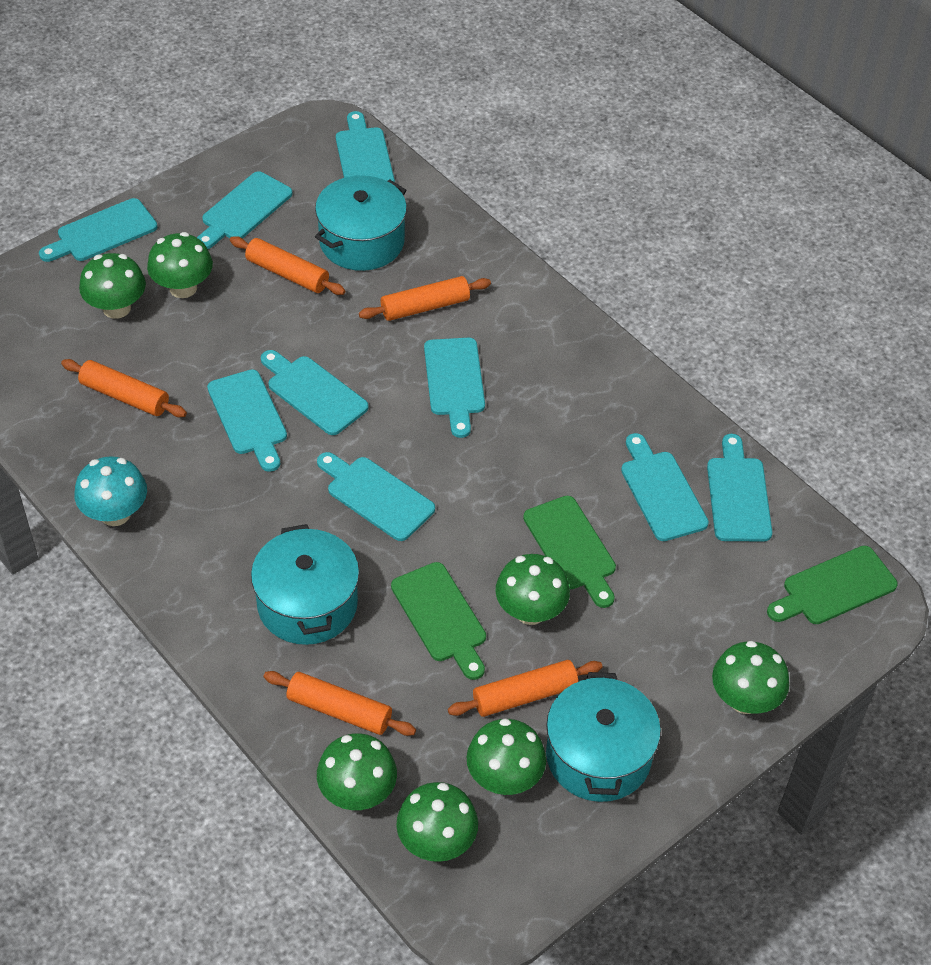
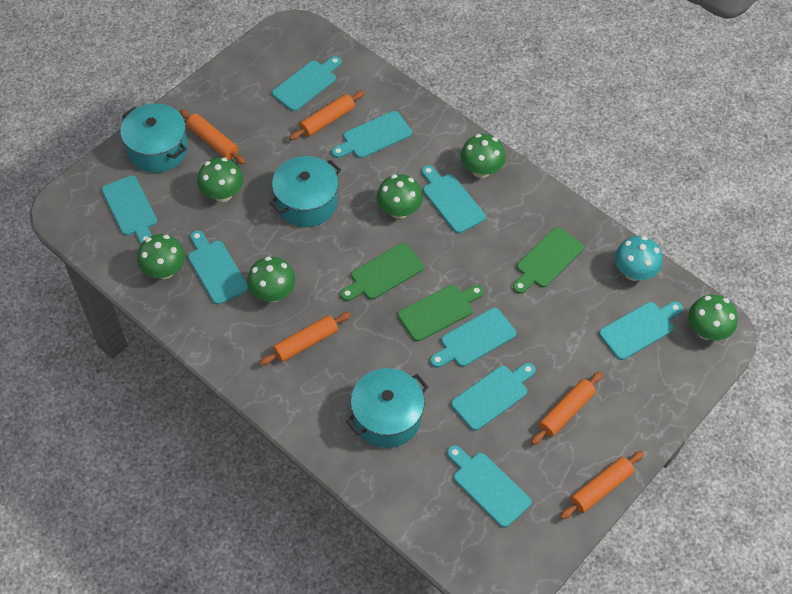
green mushroom: 7 -> 6

